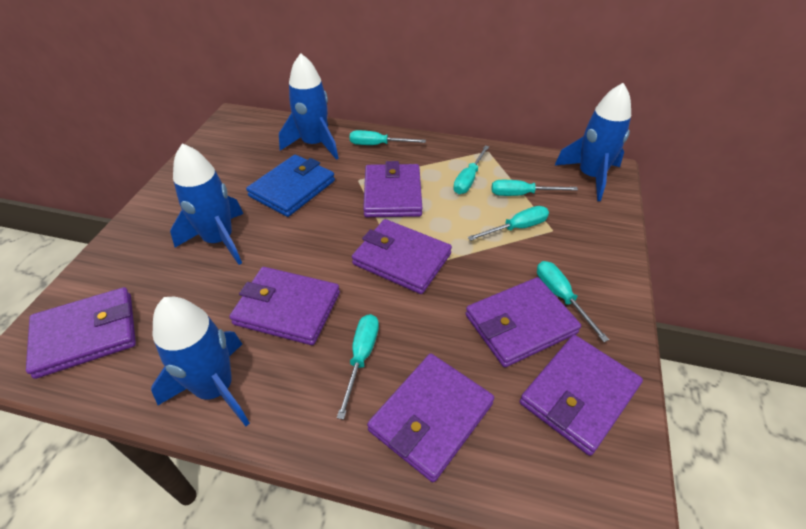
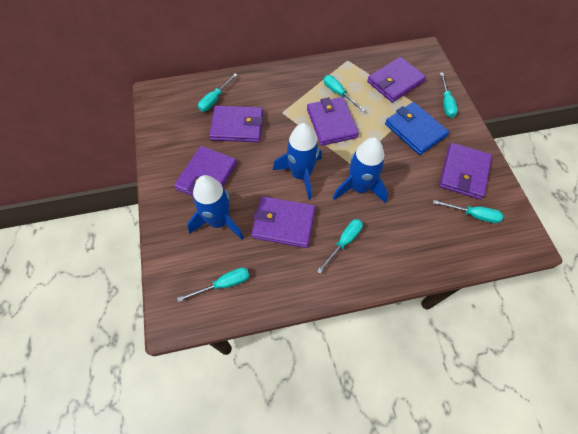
blue rocket: 4 -> 3
purple wallet: 7 -> 6

